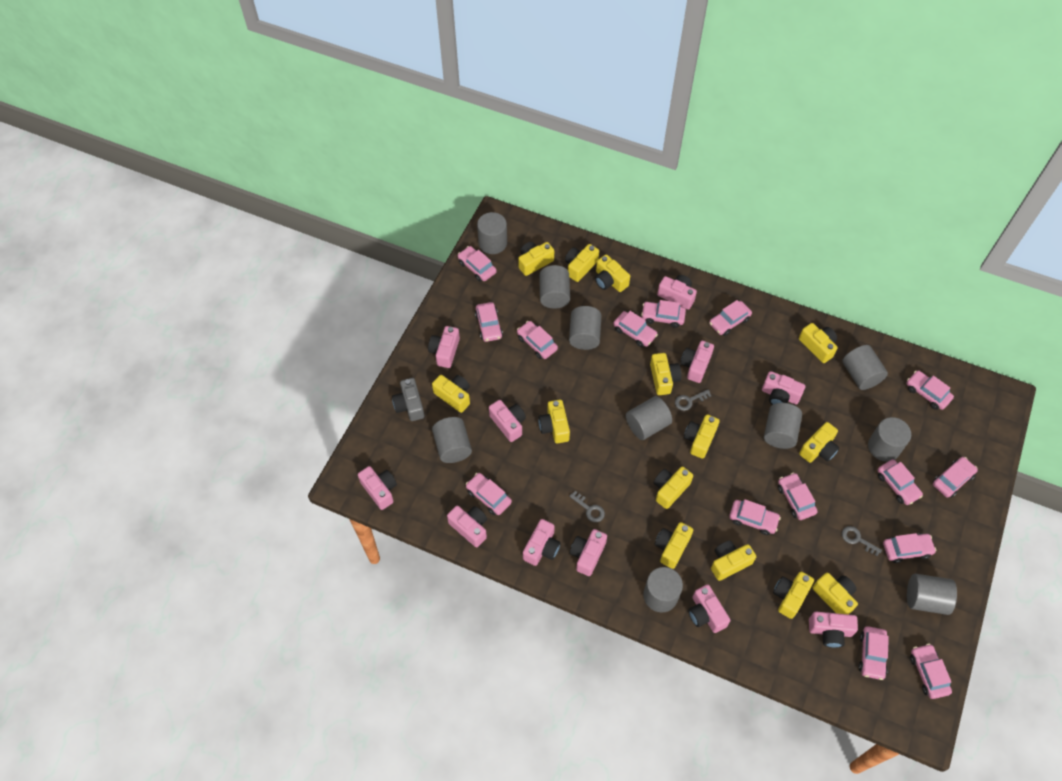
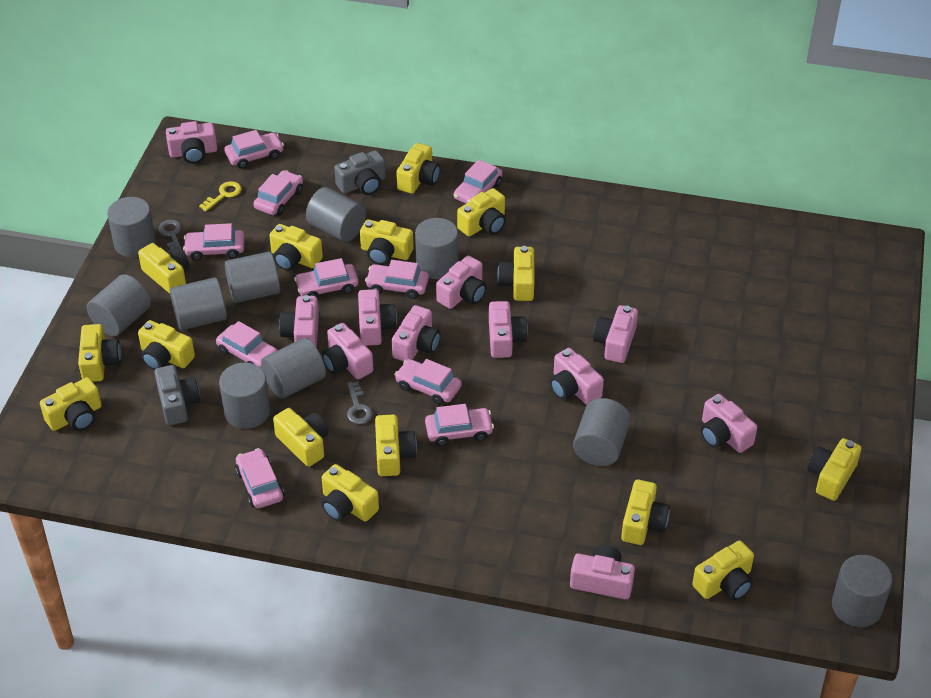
grey camera: 1 -> 2
grey key: 3 -> 2
pink car: 15 -> 10
yellow camera: 14 -> 15
yellow key: 0 -> 1

